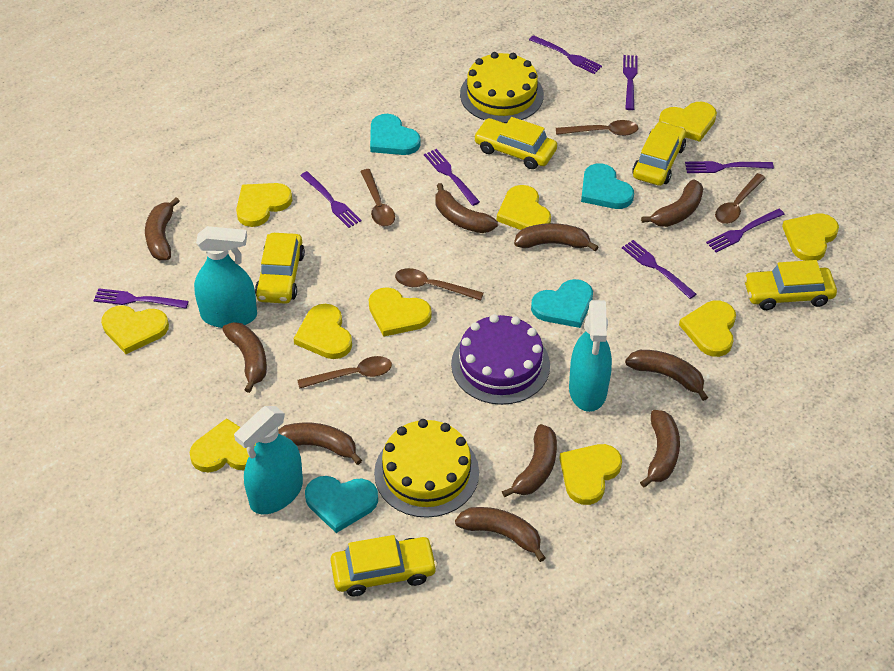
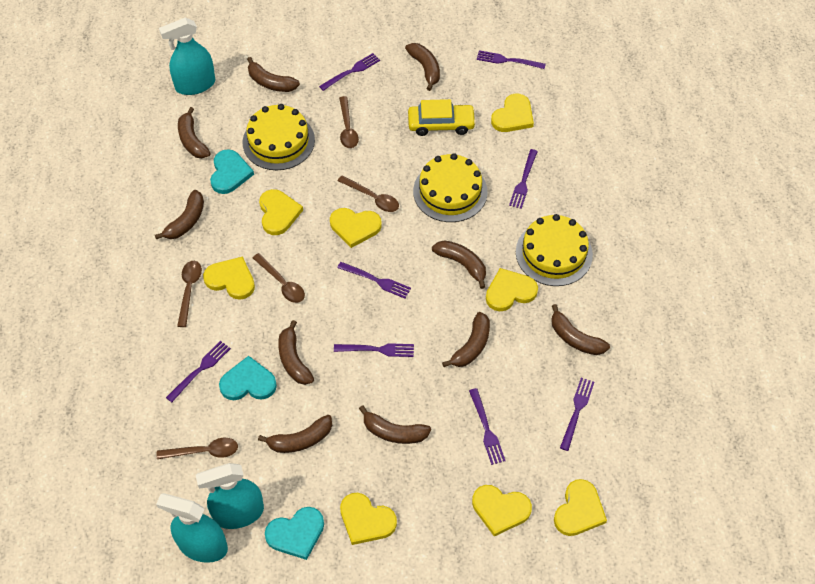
purple cake: 1 -> 0
turquoise heart: 4 -> 3
yellow cake: 2 -> 3
yellow car: 5 -> 1
yellow heart: 10 -> 8

